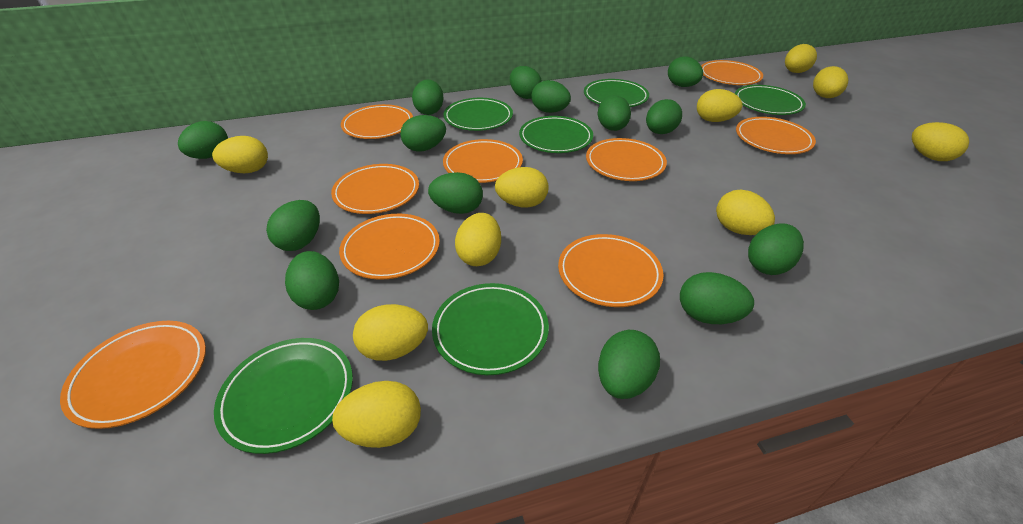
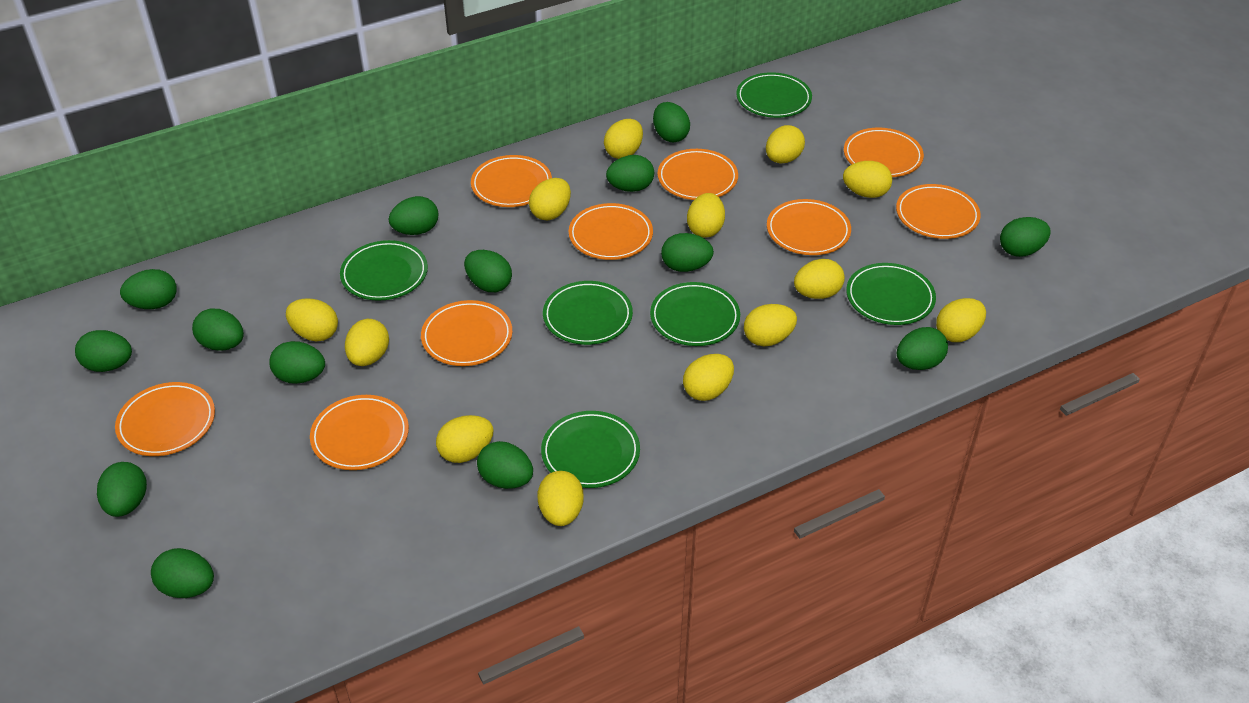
yellow egg: 10 -> 13

